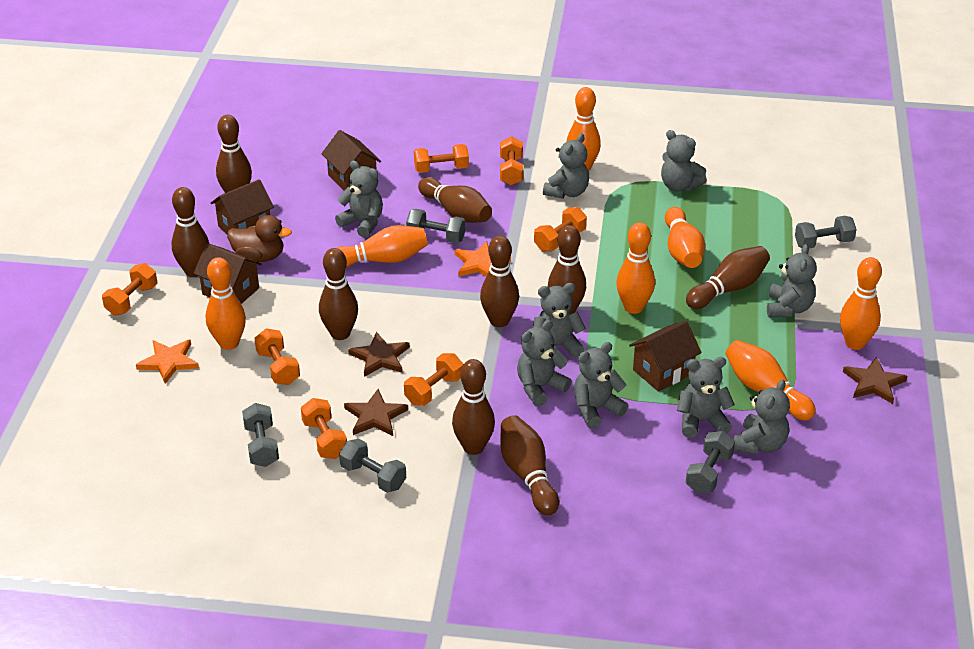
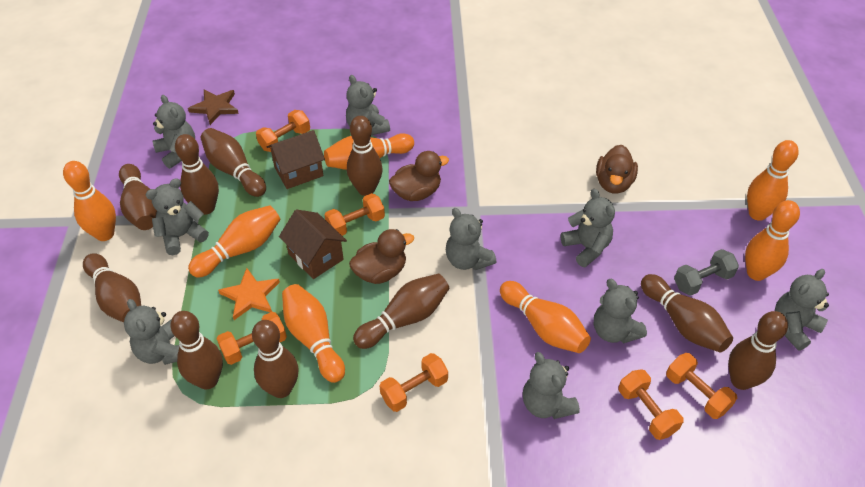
brown bowling pin: 9 -> 10
brown duck: 1 -> 3
brown house: 4 -> 2
brown star: 3 -> 1
grey dumbbell: 5 -> 1
orange dumbbell: 7 -> 6
orange star: 2 -> 1

